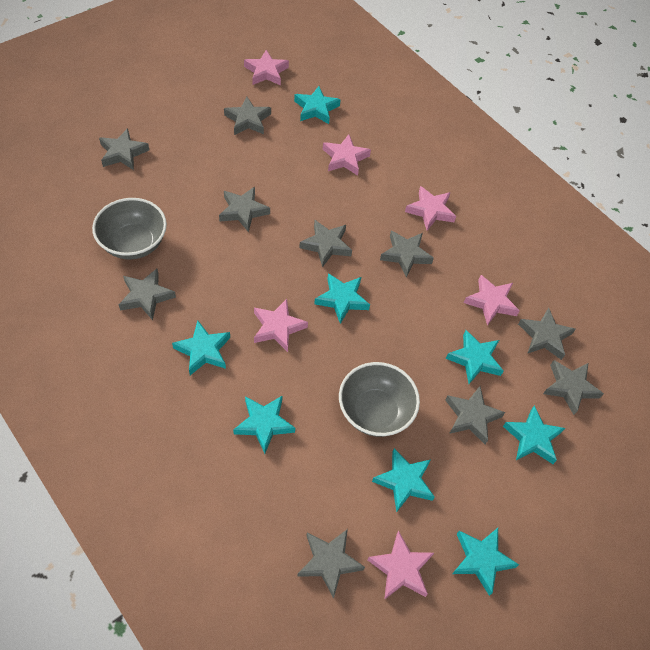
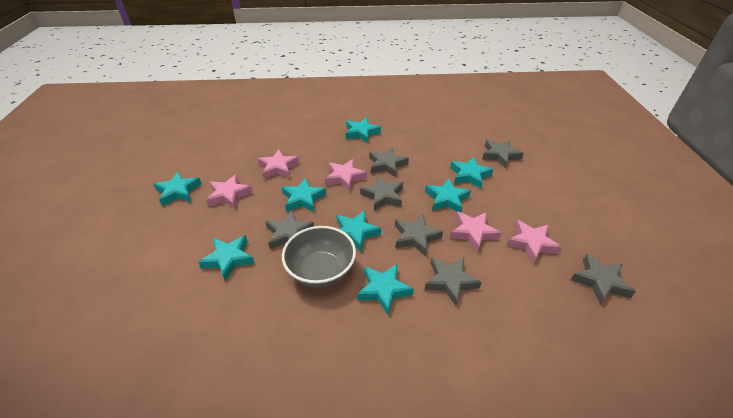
grey bowl: 2 -> 1
grey star: 10 -> 7
pink star: 6 -> 5

